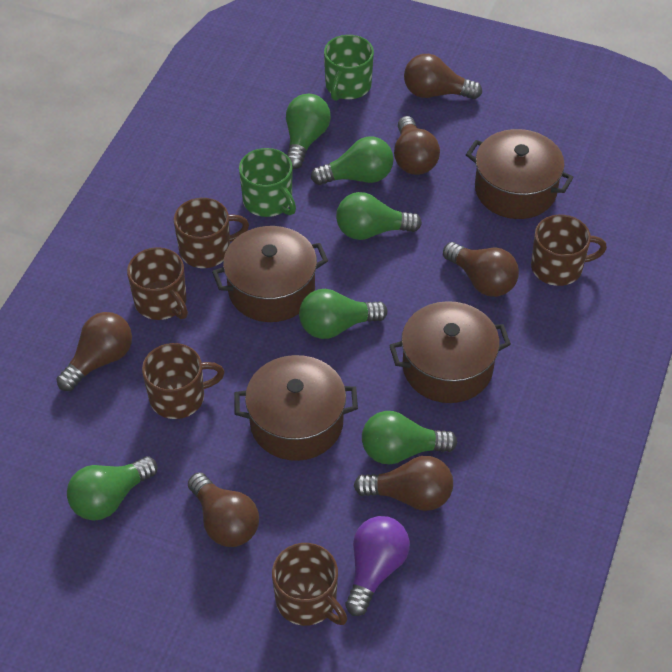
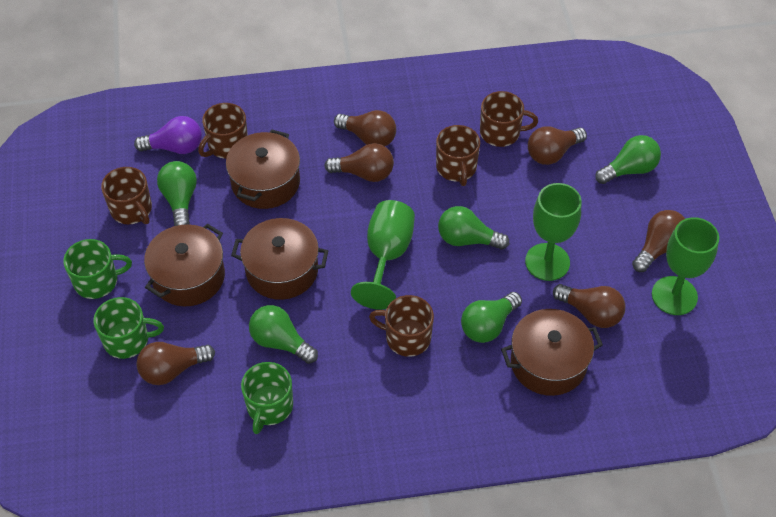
green goblet: 0 -> 3
green light bulb: 6 -> 5
green mug: 2 -> 3

